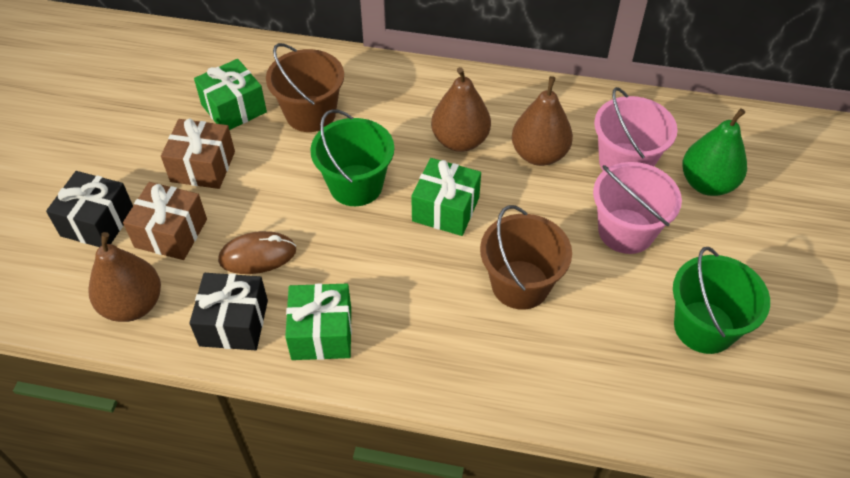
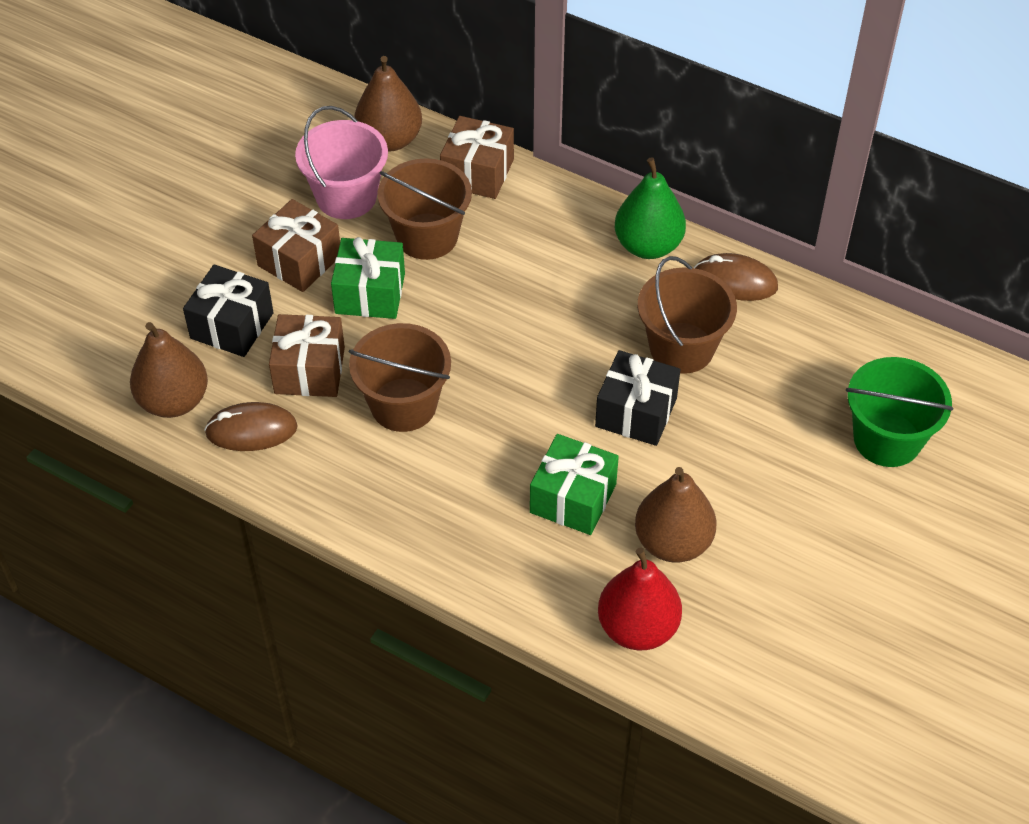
brown bucket: 2 -> 3
brown gift: 2 -> 3
brown mouse: 1 -> 2
green bucket: 2 -> 1
green gift: 3 -> 2
pink bucket: 2 -> 1
red pear: 0 -> 1

